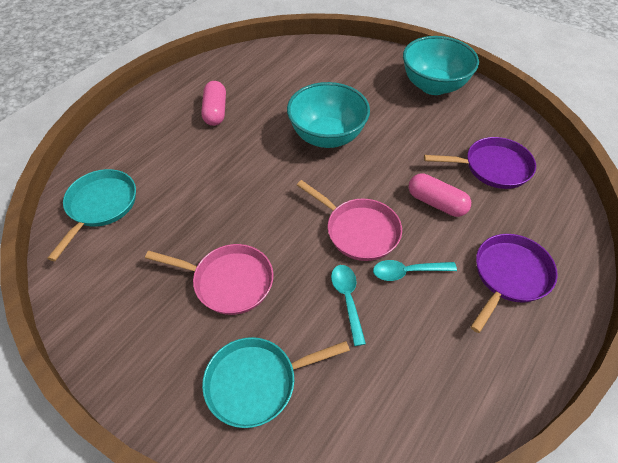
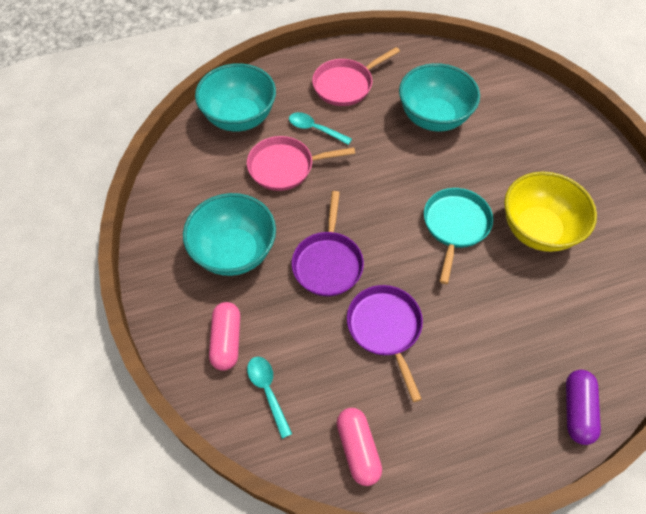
purple capsule: 0 -> 1
turquoise bowl: 2 -> 3
turquoise pan: 2 -> 1
yellow bowl: 0 -> 1

